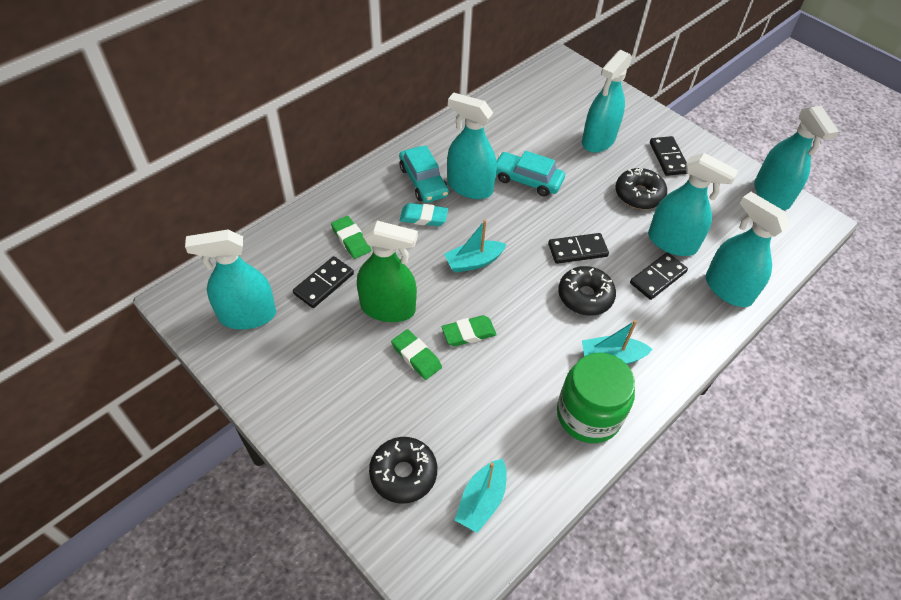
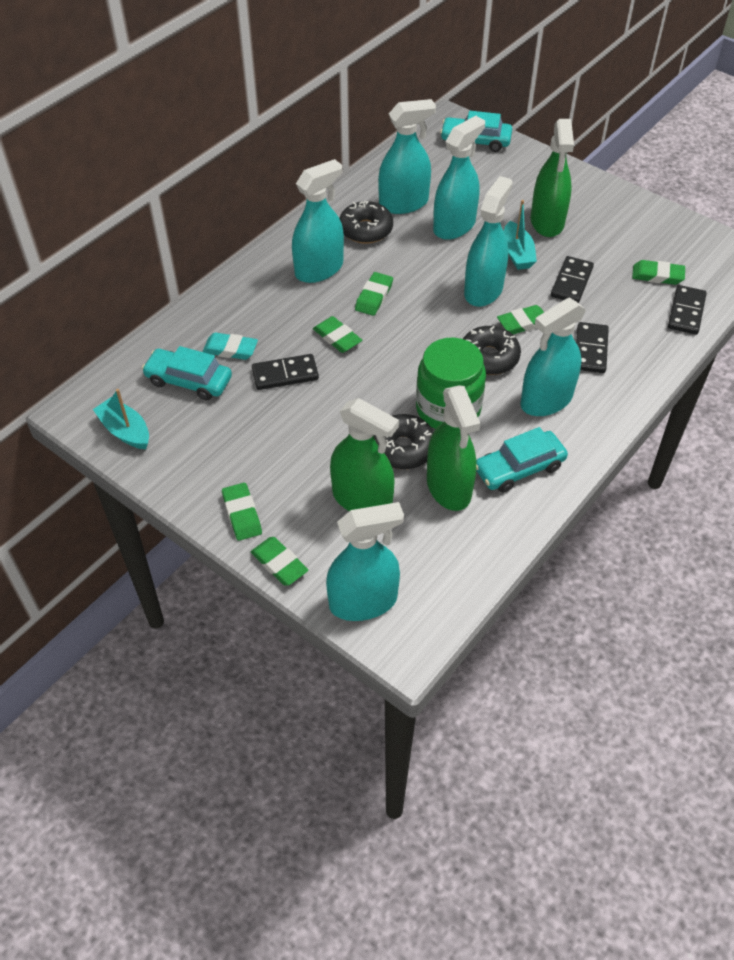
green eraser: 3 -> 6
green spray bottle: 1 -> 3
turquoise boat: 3 -> 2
turquoise car: 2 -> 3

